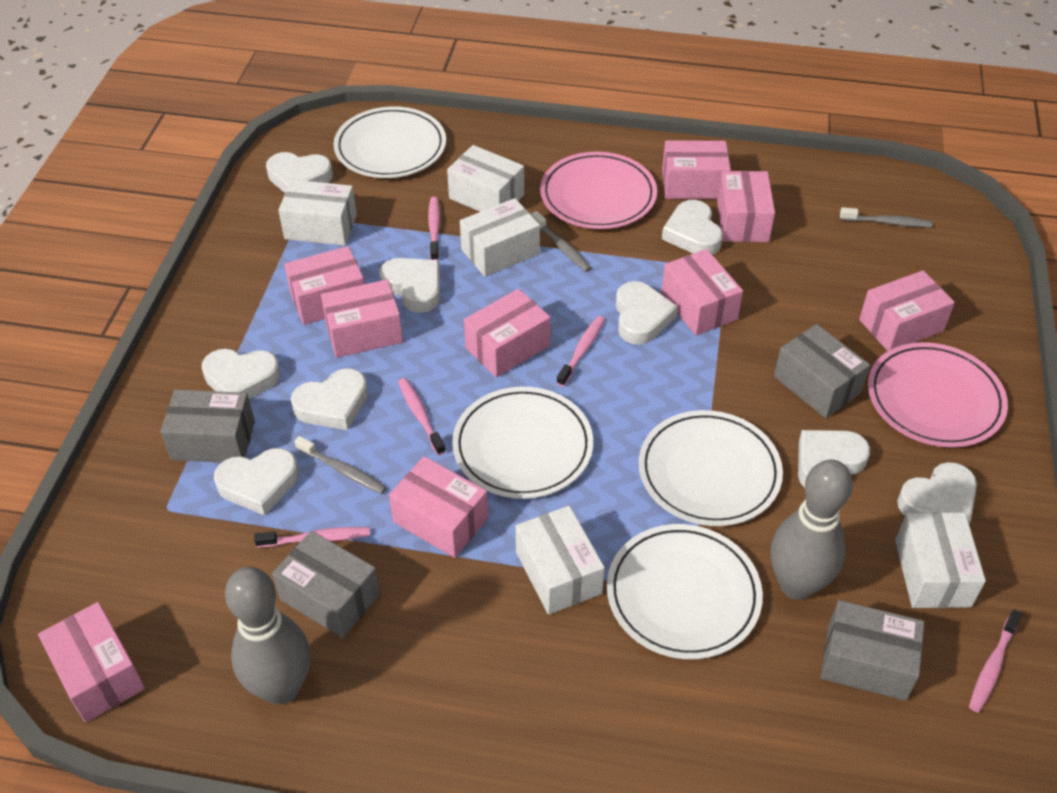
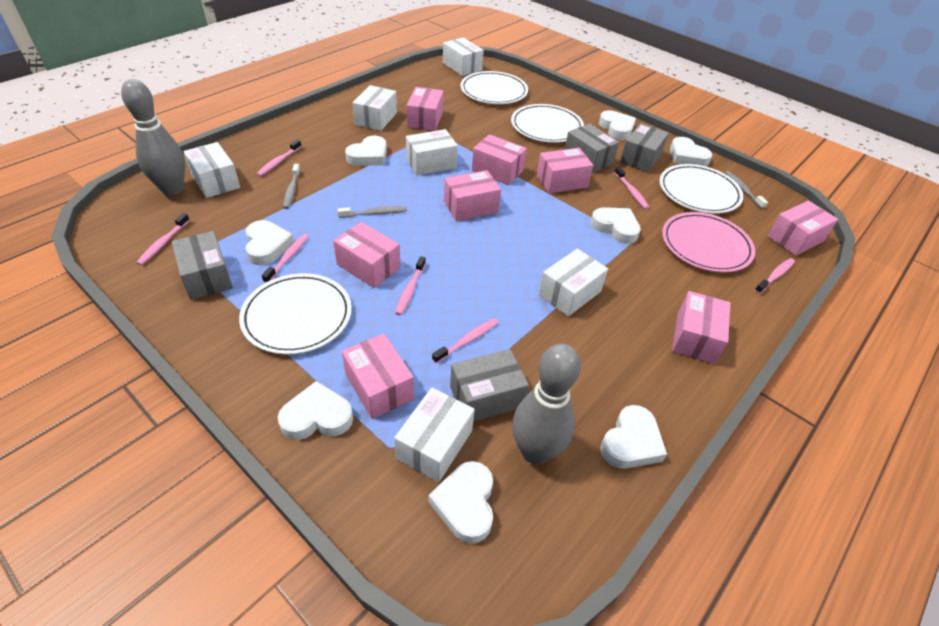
pink box: 9 -> 8
pink plate: 2 -> 1
pink toothbrush: 5 -> 7
white box: 5 -> 6
white heart: 9 -> 8

